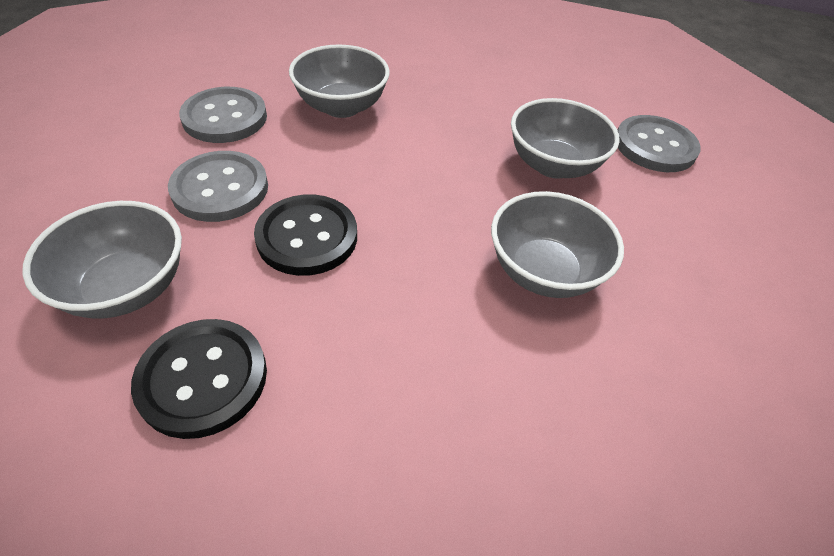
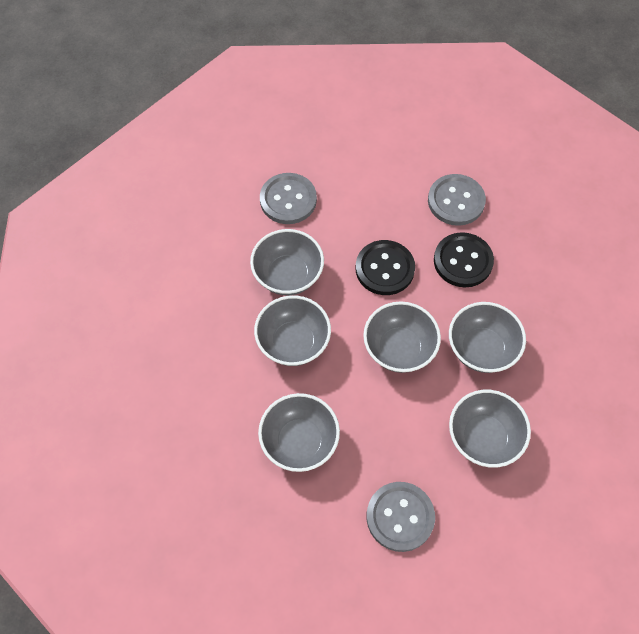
grey bowl: 4 -> 6

